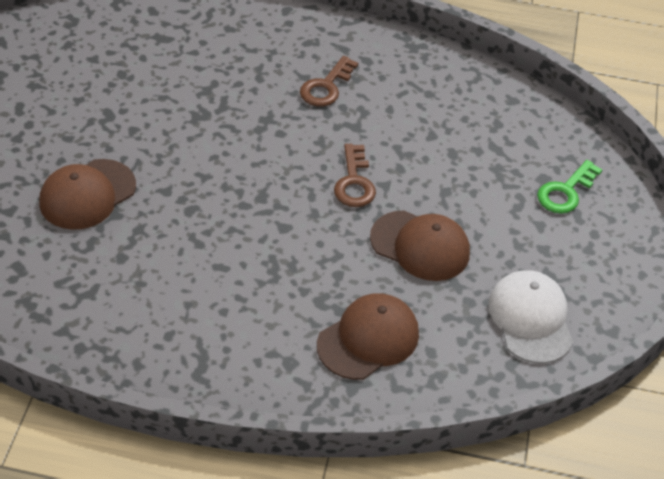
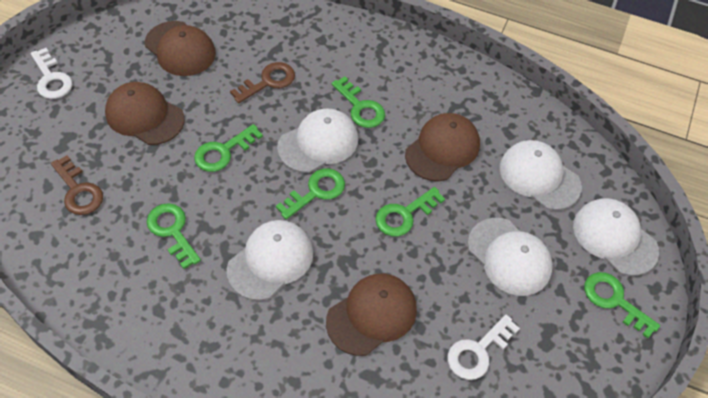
brown cap: 3 -> 4
green key: 1 -> 6
white cap: 1 -> 5
white key: 0 -> 2

